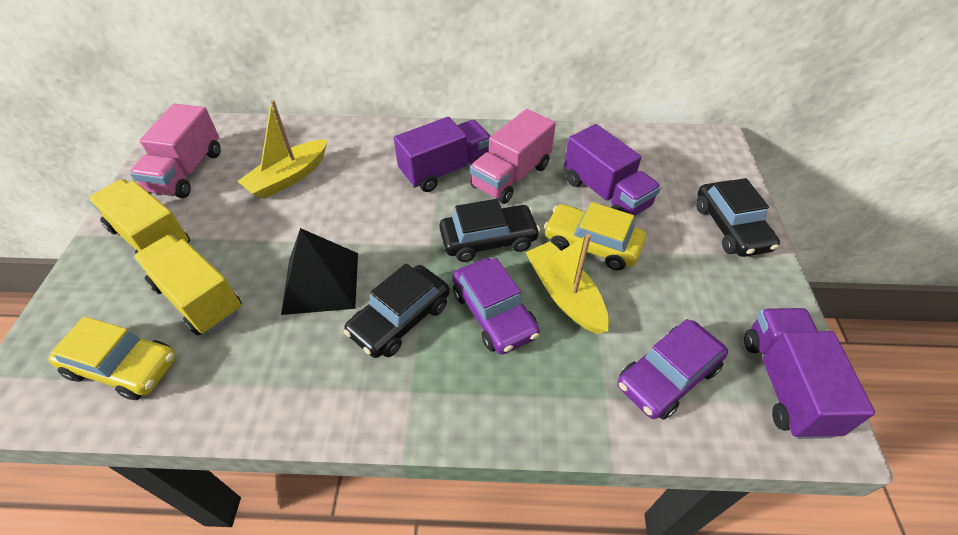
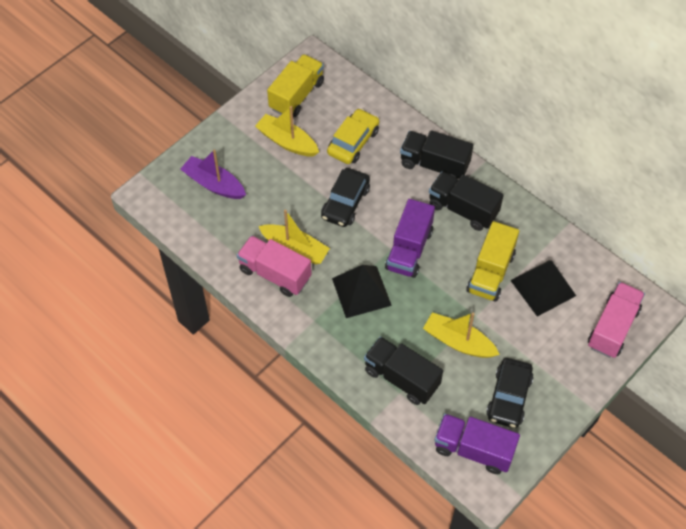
black car: 3 -> 2
black pyramid: 1 -> 2
black truck: 0 -> 3
purple boat: 0 -> 1
purple car: 2 -> 0
purple truck: 3 -> 2
yellow boat: 2 -> 3
yellow car: 2 -> 1

